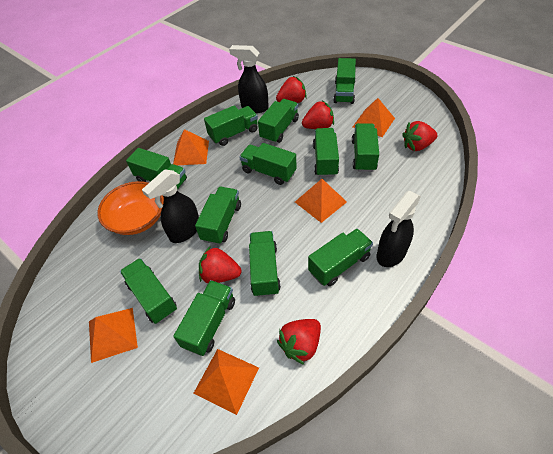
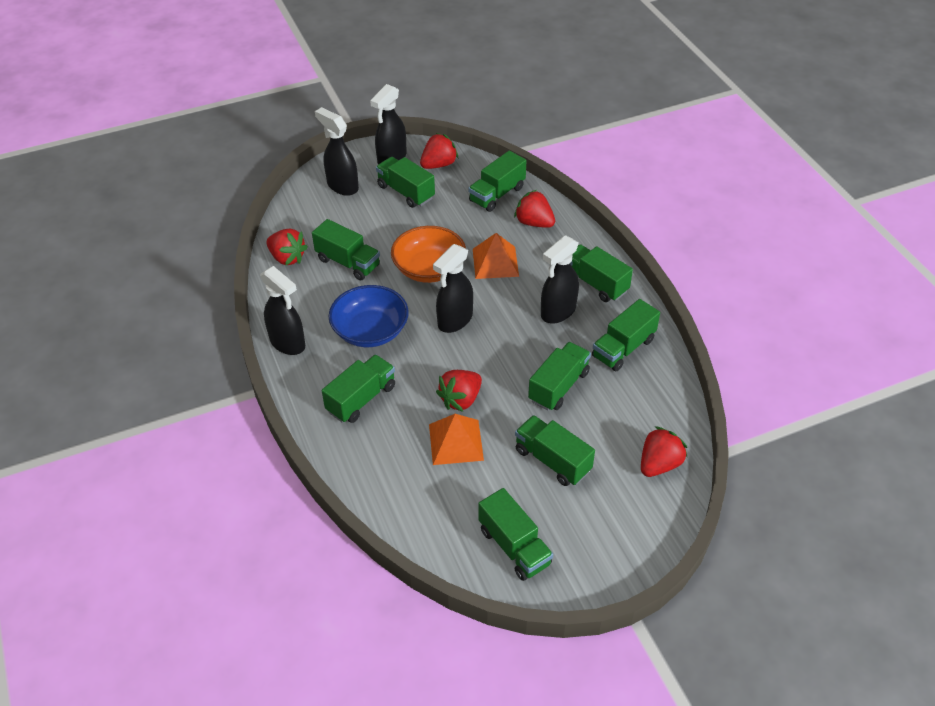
black spray bottle: 3 -> 5
blue bowl: 0 -> 1
green truck: 12 -> 9
orange pyramid: 5 -> 2

